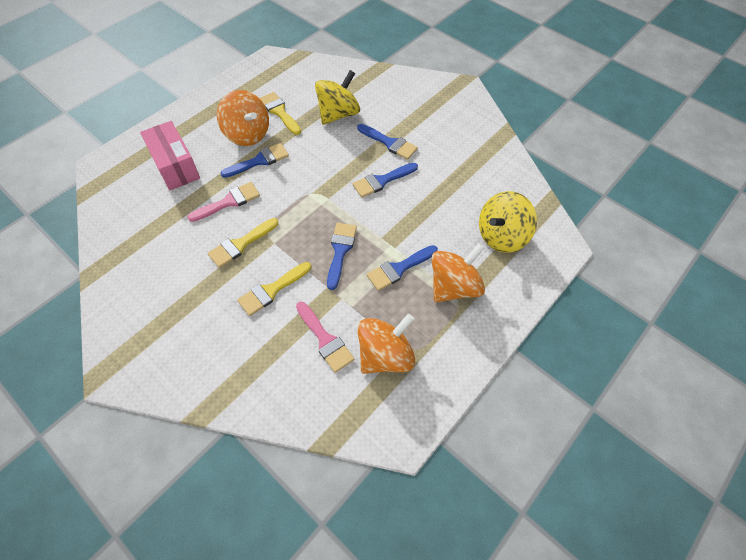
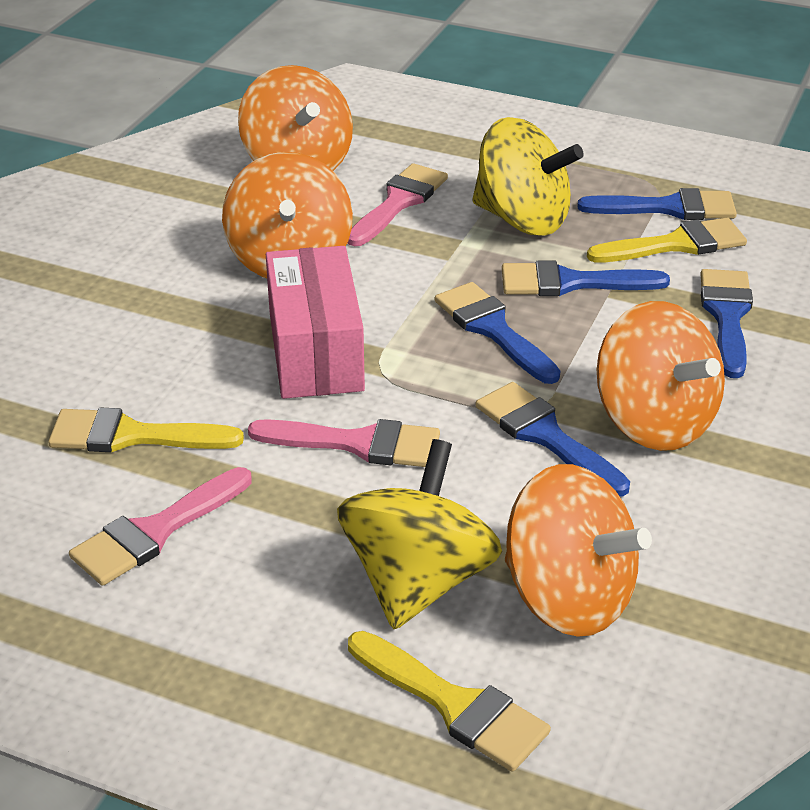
orange spinning top: 3 -> 4
pink brush: 2 -> 3

